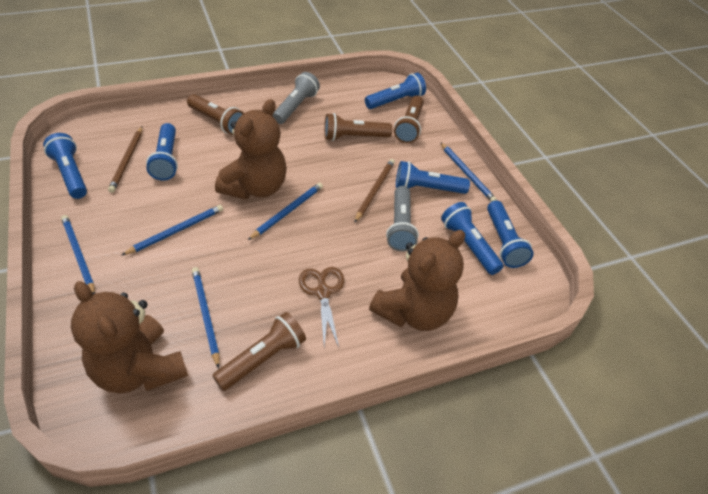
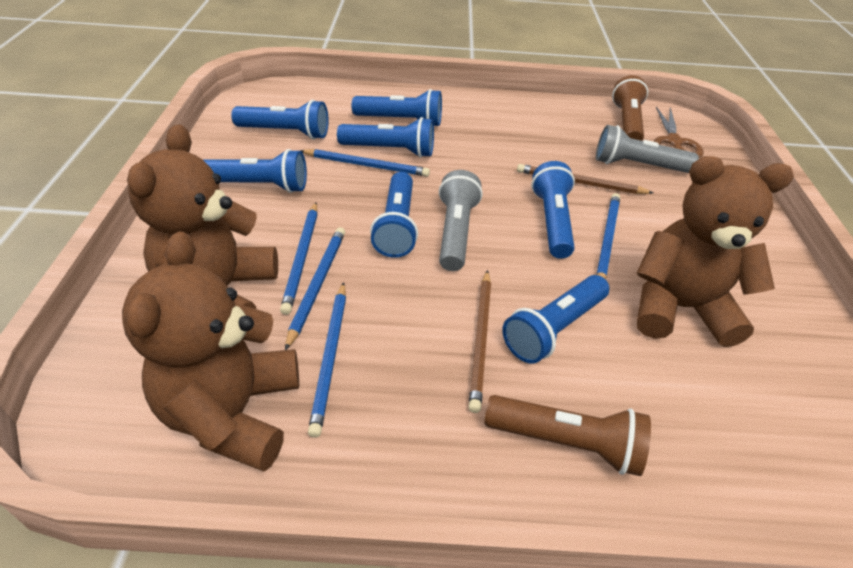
blue flashlight: 6 -> 7
brown flashlight: 4 -> 2

